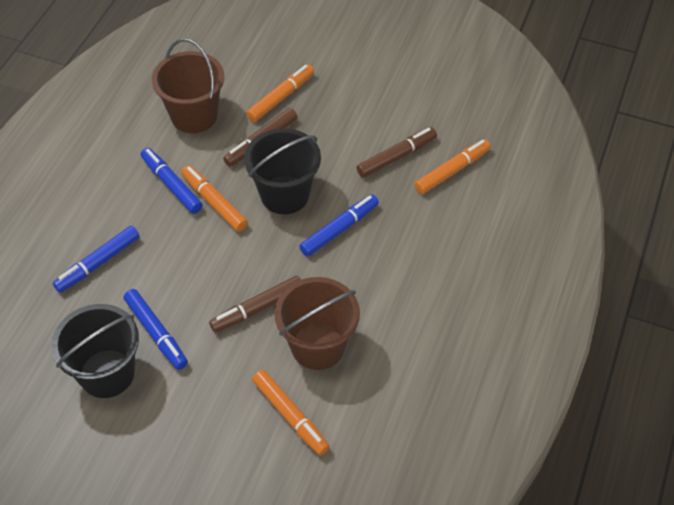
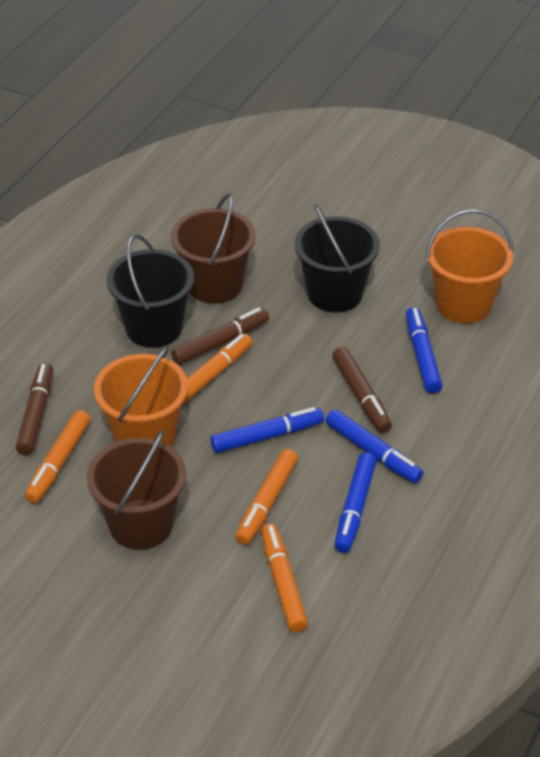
orange bucket: 0 -> 2

